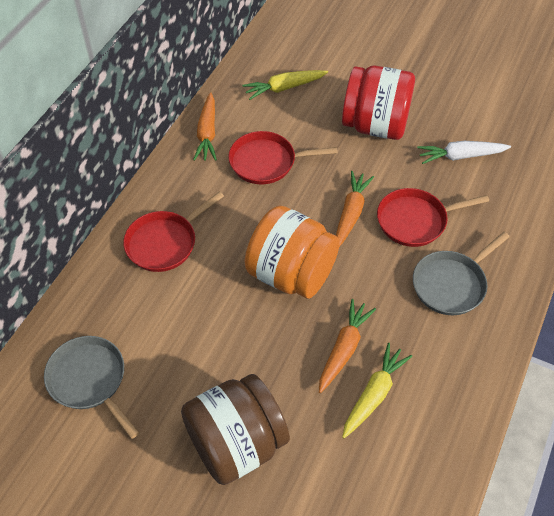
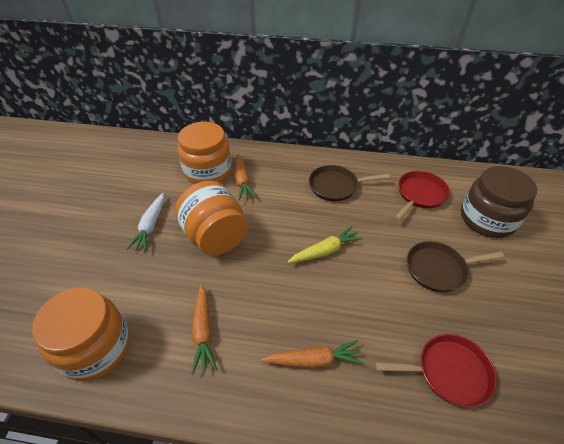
brown pan: 0 -> 2
grey pan: 2 -> 0
orange jar: 1 -> 3
red jar: 1 -> 0
red pan: 3 -> 2
yellow carrot: 2 -> 1

